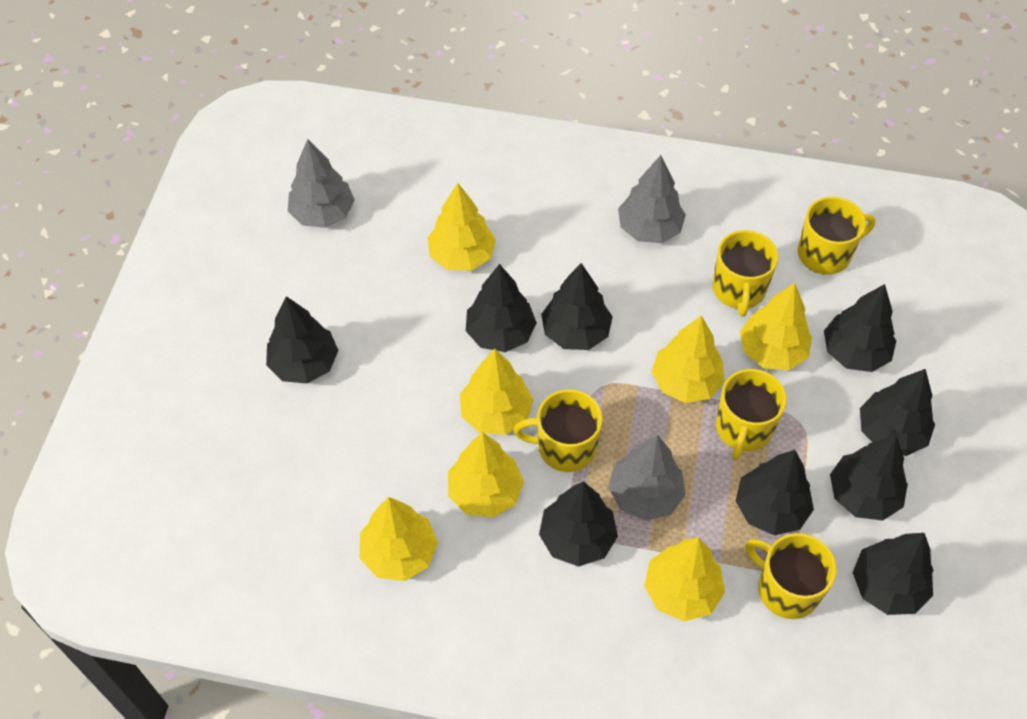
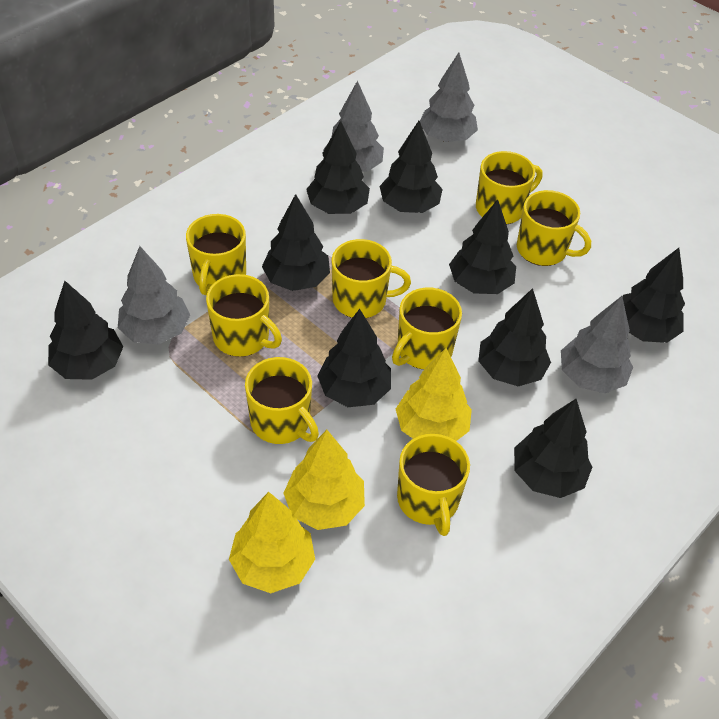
grey tree: 3 -> 4
yellow mug: 5 -> 8
yellow tree: 7 -> 3

